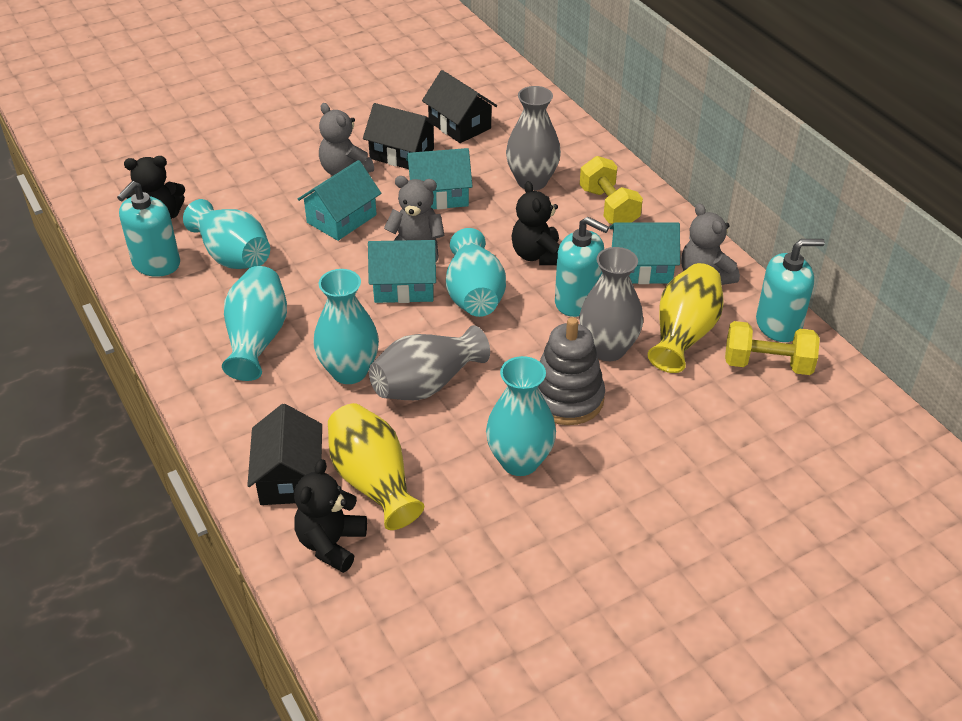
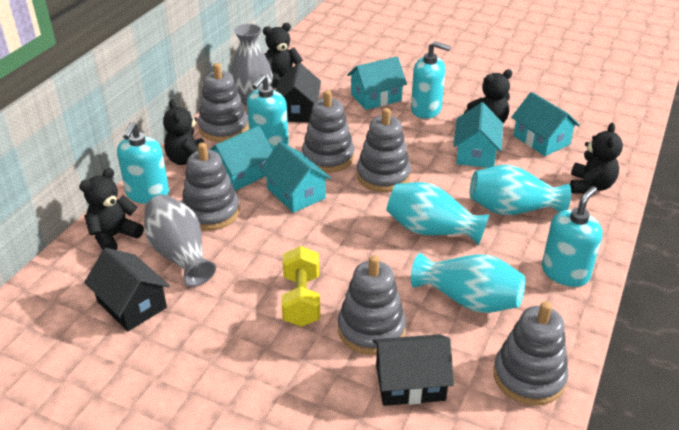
black teddy bear: 3 -> 5
grey stacking toy: 1 -> 6
grey teddy bear: 3 -> 0
grey vase: 3 -> 2
turquoise house: 4 -> 5
turquoise soap dispenser: 3 -> 4
turquoise vase: 5 -> 3
yellow dumbbell: 2 -> 1
yellow vase: 2 -> 0

